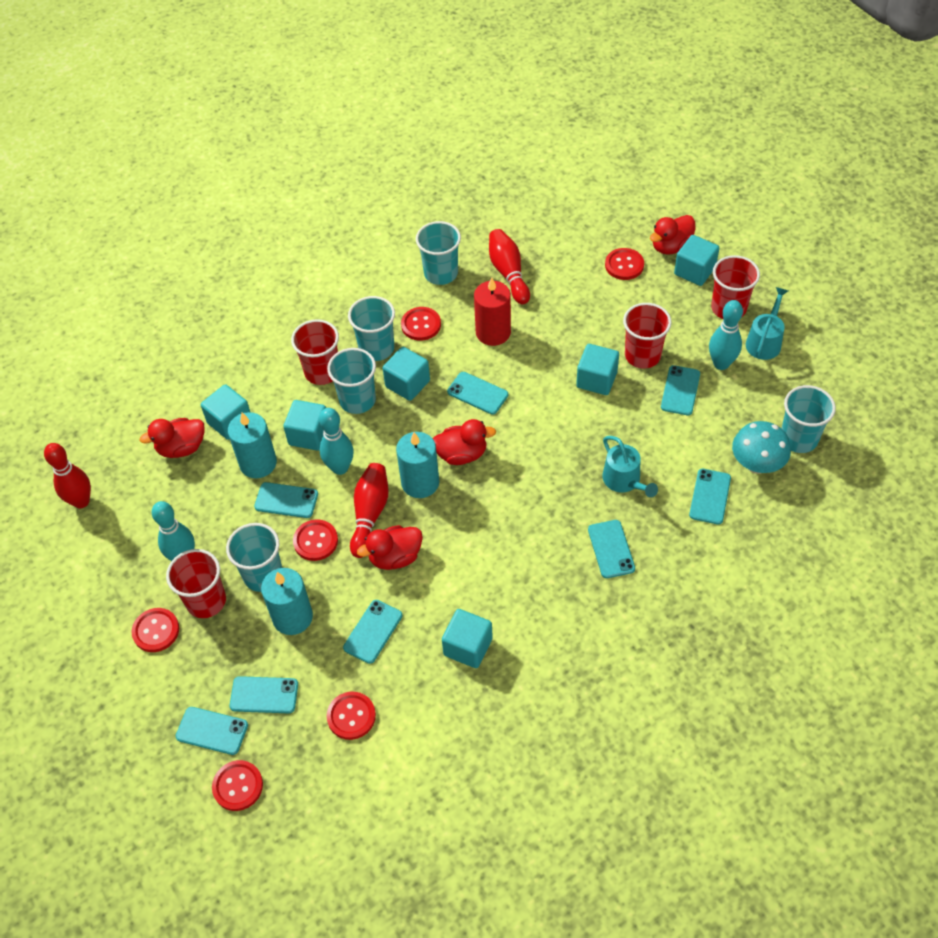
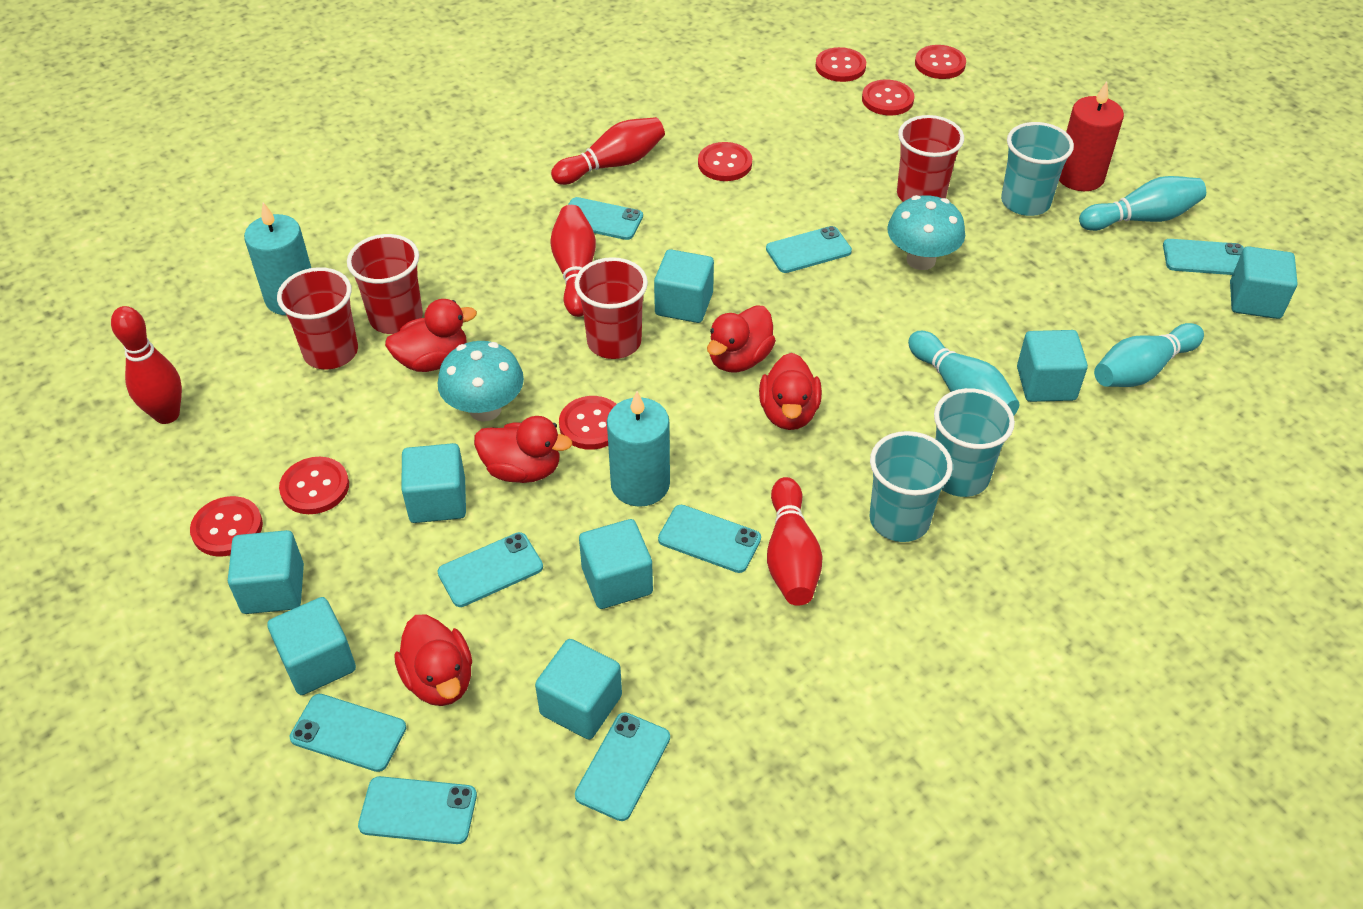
red bowling pin: 3 -> 4
red button: 6 -> 7
red duck: 4 -> 5
turquoise candle: 3 -> 2
turquoise cube: 6 -> 8
turquoise cup: 5 -> 3
turquoise mushroom: 1 -> 2
turquoise watering can: 2 -> 0

